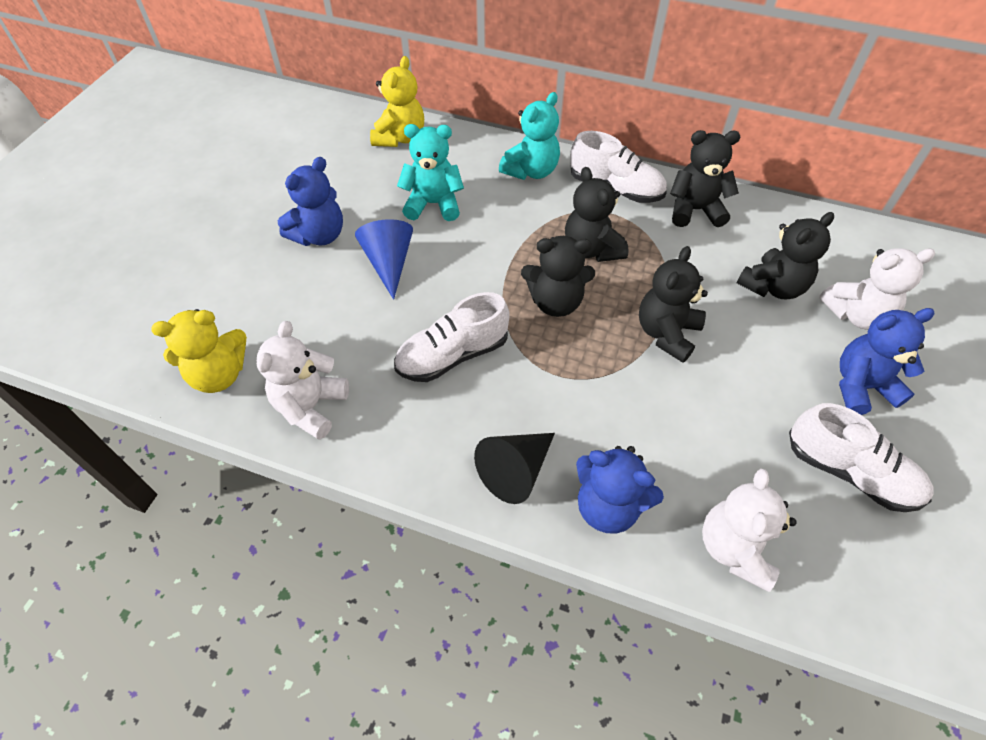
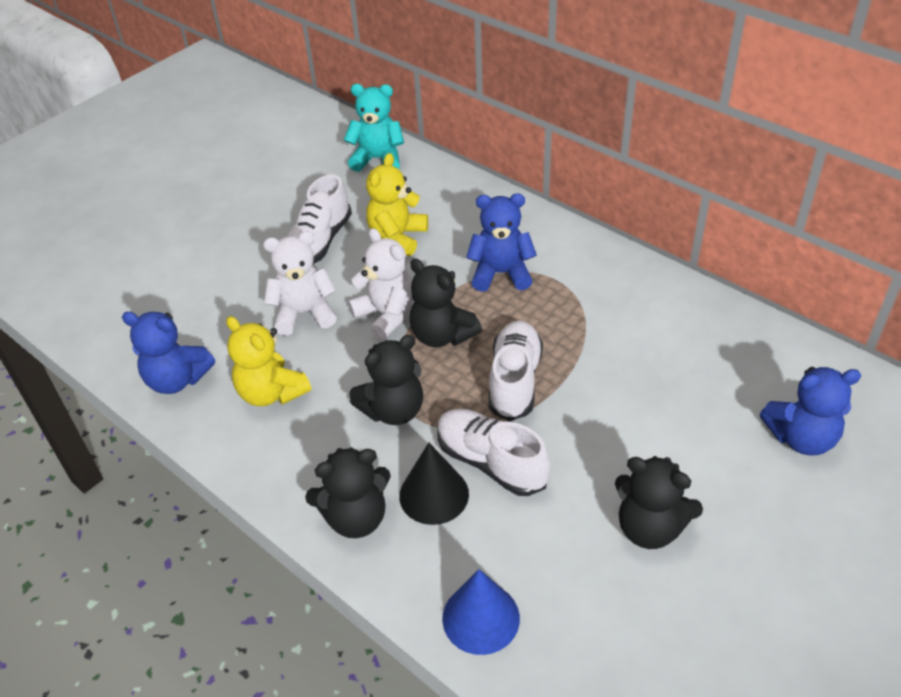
black teddy bear: 5 -> 4
turquoise teddy bear: 2 -> 1
white teddy bear: 3 -> 2

